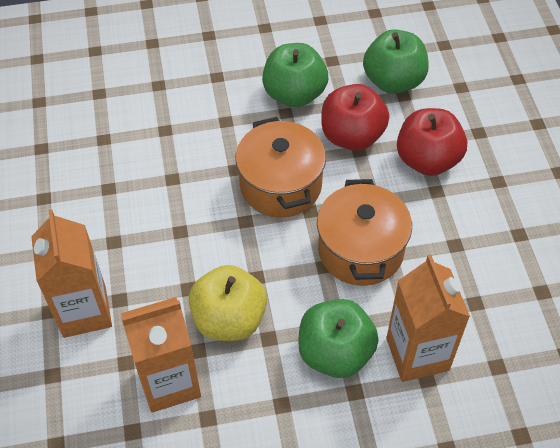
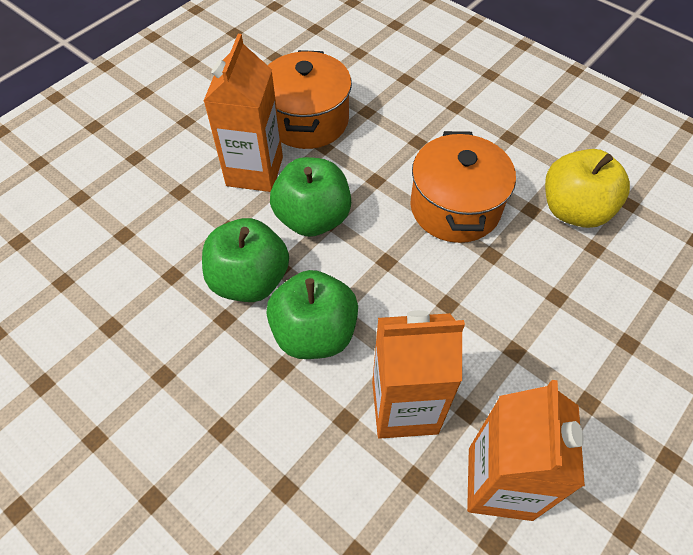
red apple: 2 -> 0

